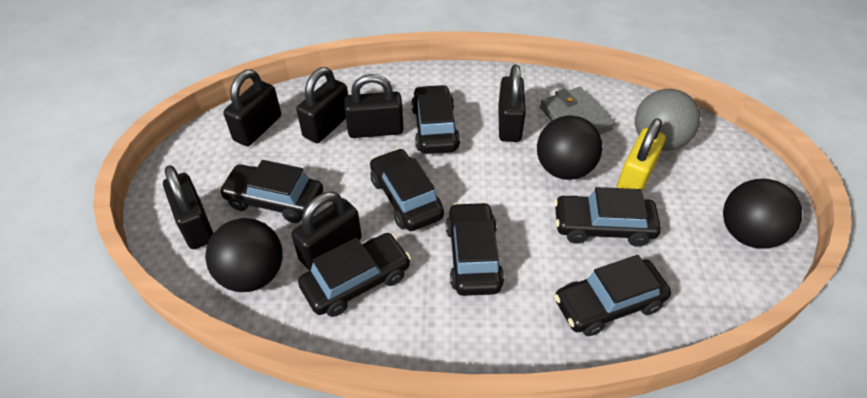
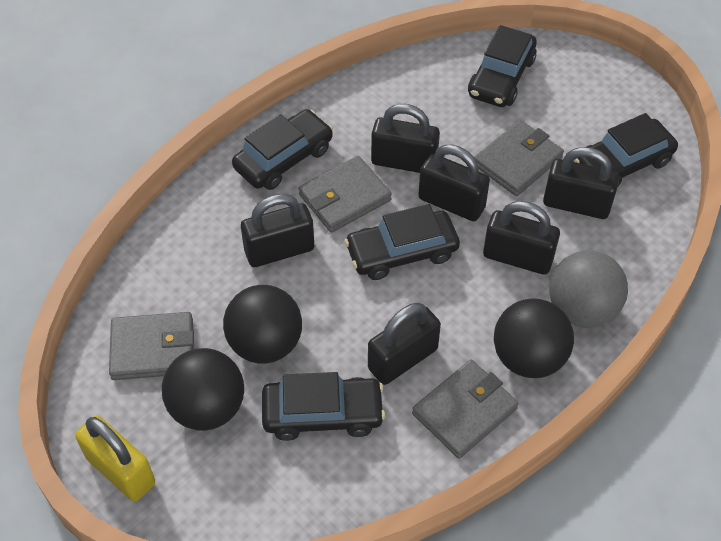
black car: 7 -> 5
grey wallet: 1 -> 4

